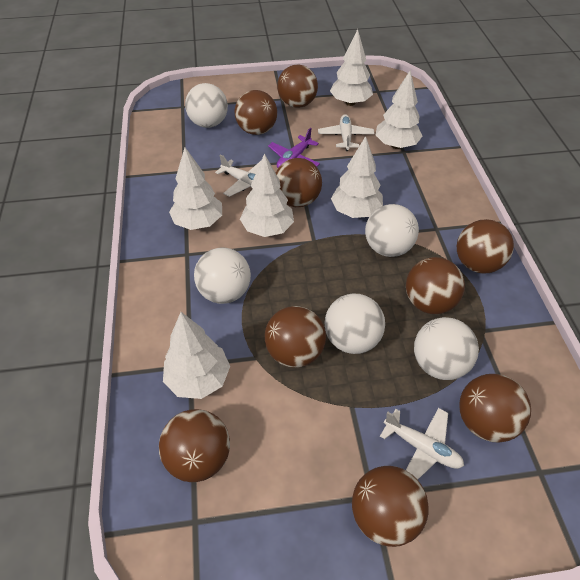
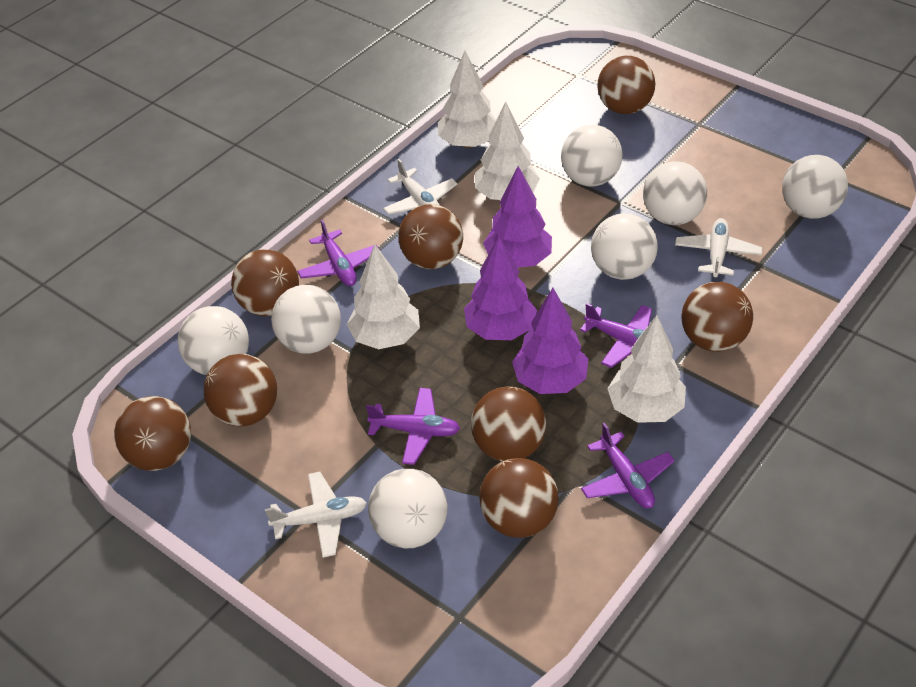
brown ball: 9 -> 8
purple plane: 1 -> 4
purple tree: 0 -> 3
white ball: 5 -> 7
white tree: 6 -> 4

